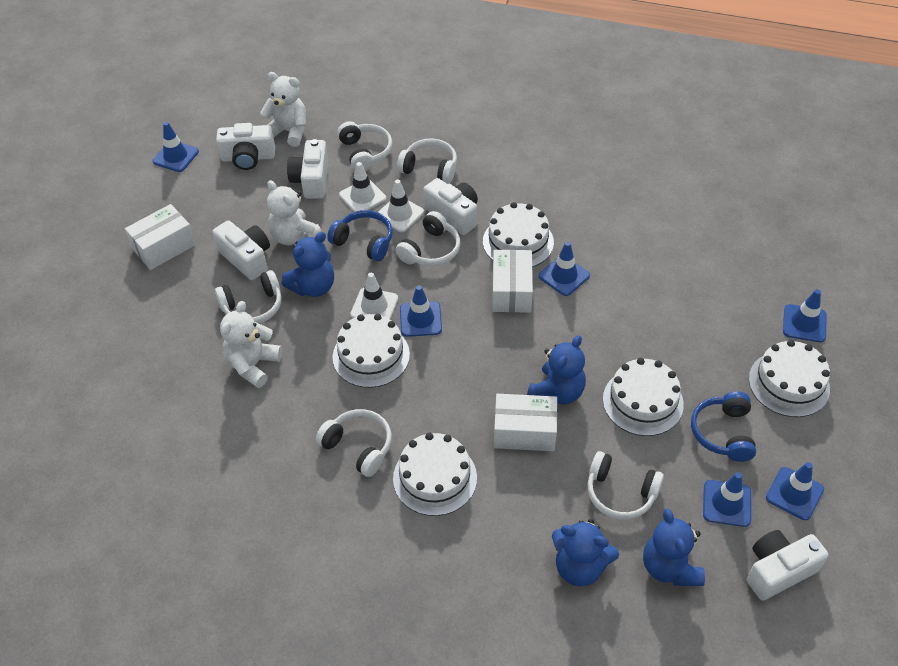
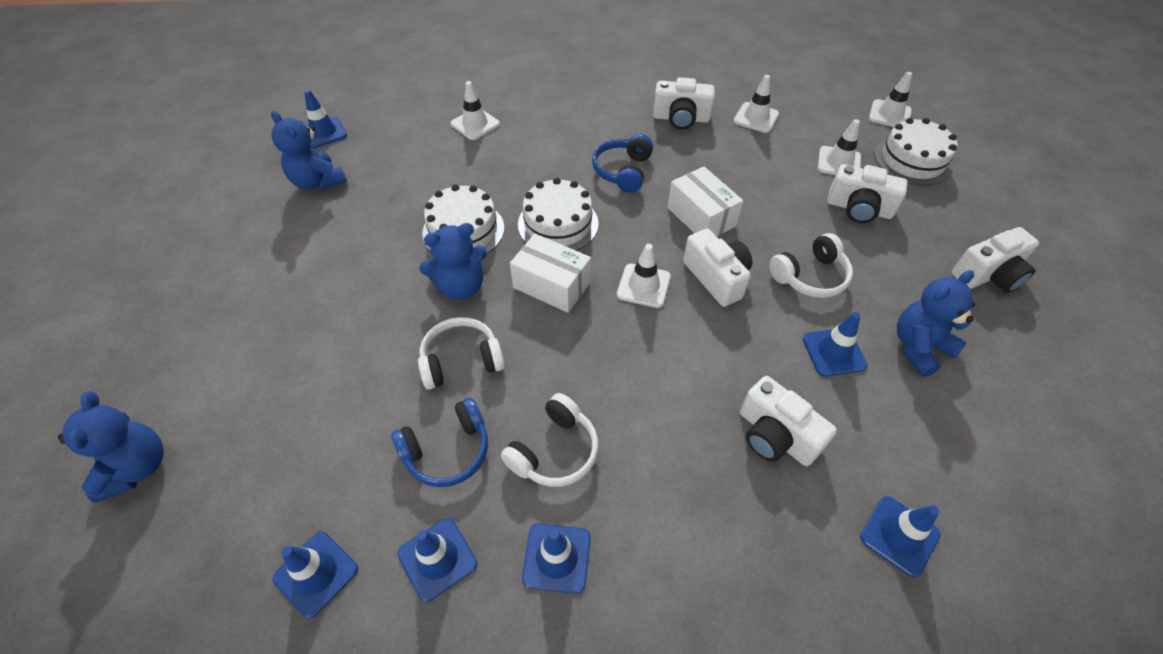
white box: 3 -> 2
white cake: 5 -> 3
white headphones: 6 -> 3
white teddy bear: 3 -> 0
white traffic cone: 3 -> 5

